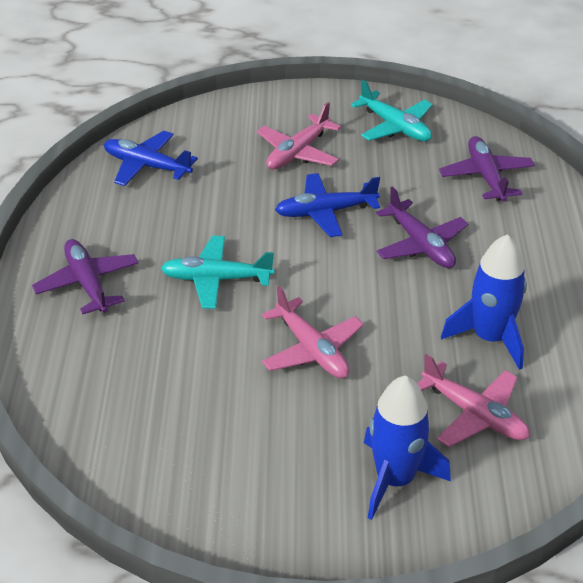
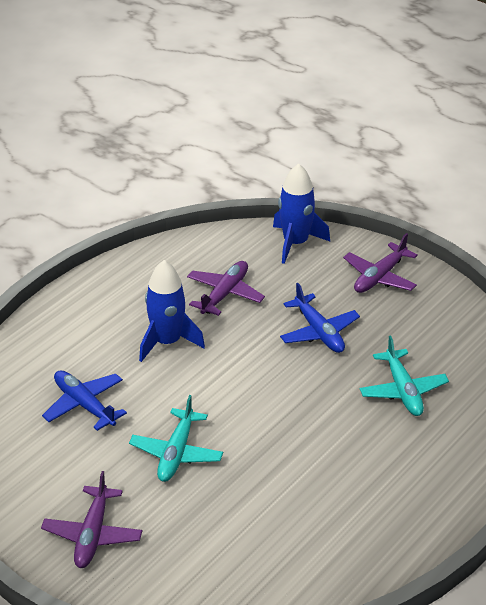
pink plane: 3 -> 0

